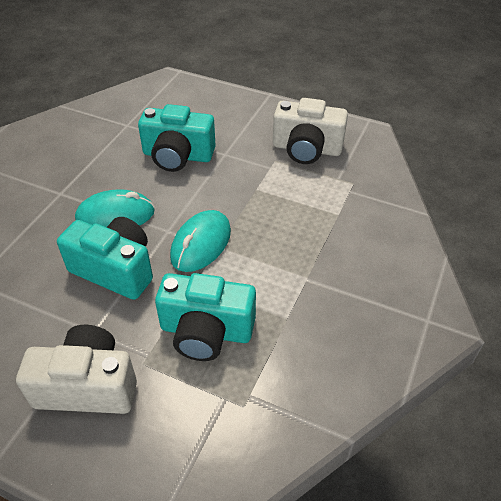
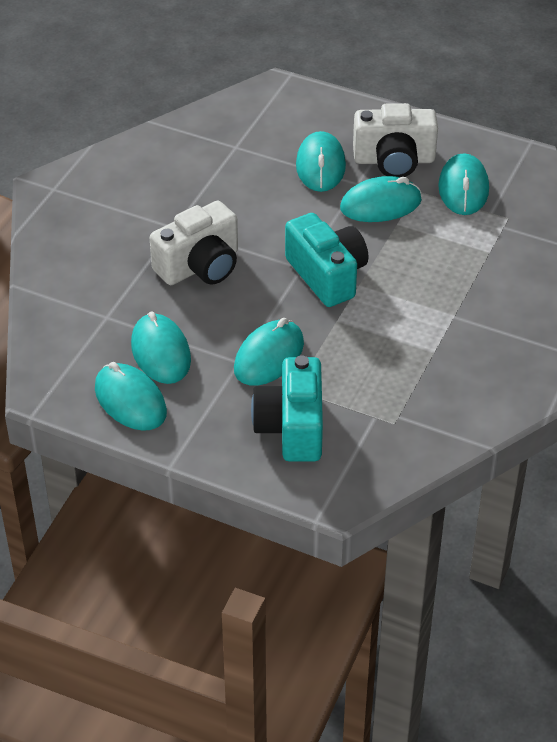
turquoise camera: 3 -> 2
turquoise mouse: 2 -> 6

